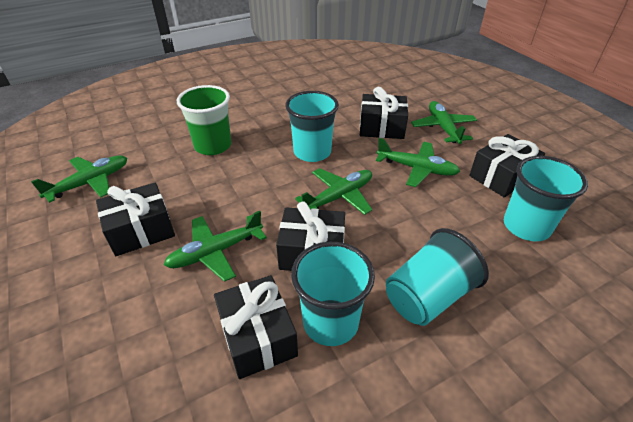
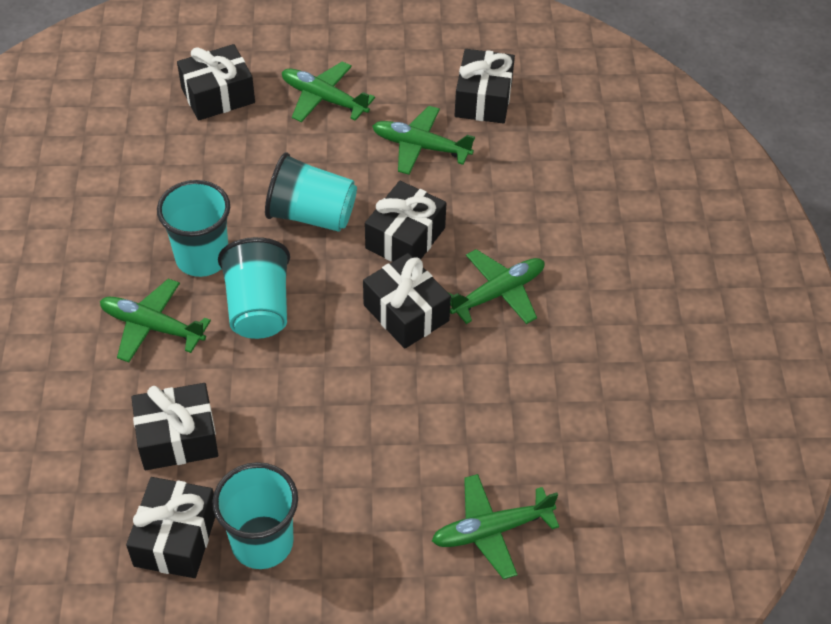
black gift: 5 -> 6
green cup: 1 -> 0

